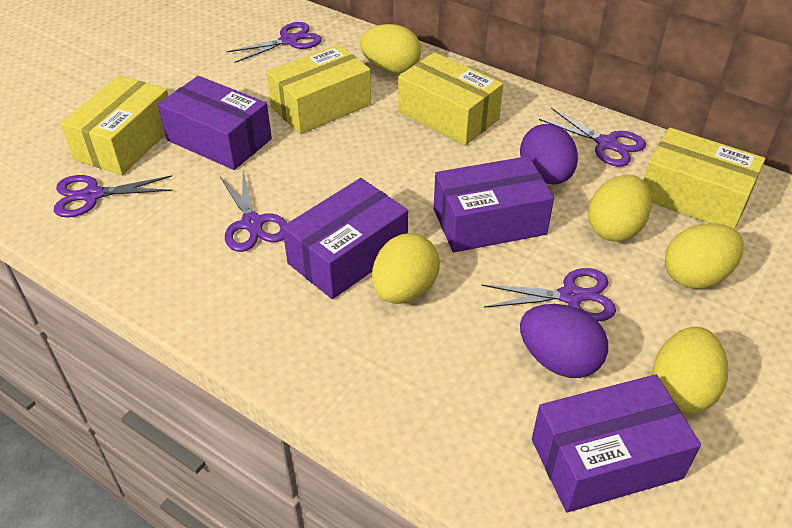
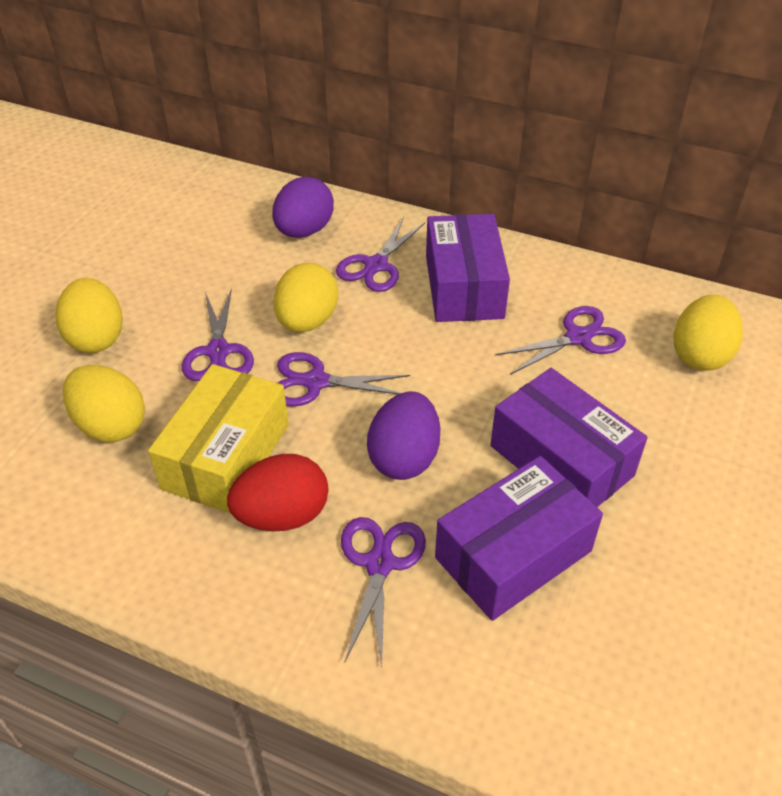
purple box: 4 -> 3
red egg: 0 -> 1
yellow box: 4 -> 1
yellow egg: 5 -> 4

